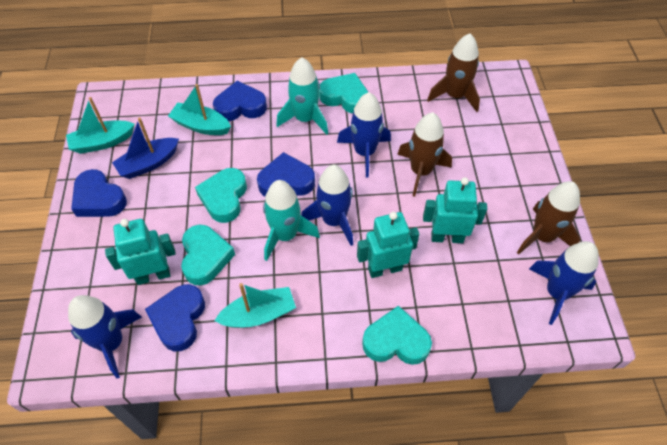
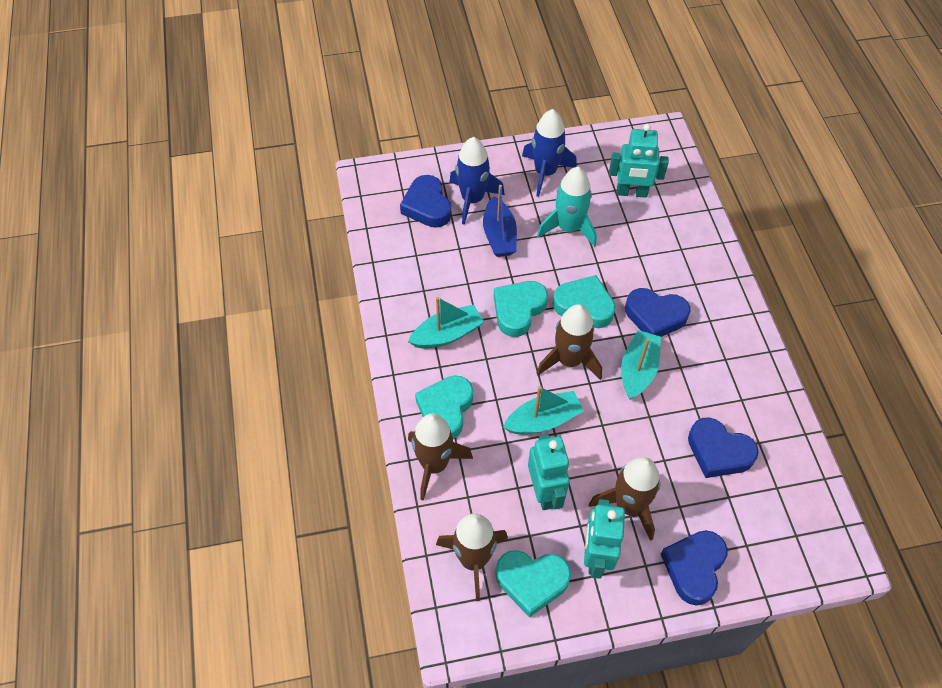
blue rocket: 4 -> 2
brown rocket: 3 -> 4
turquoise rocket: 2 -> 1

